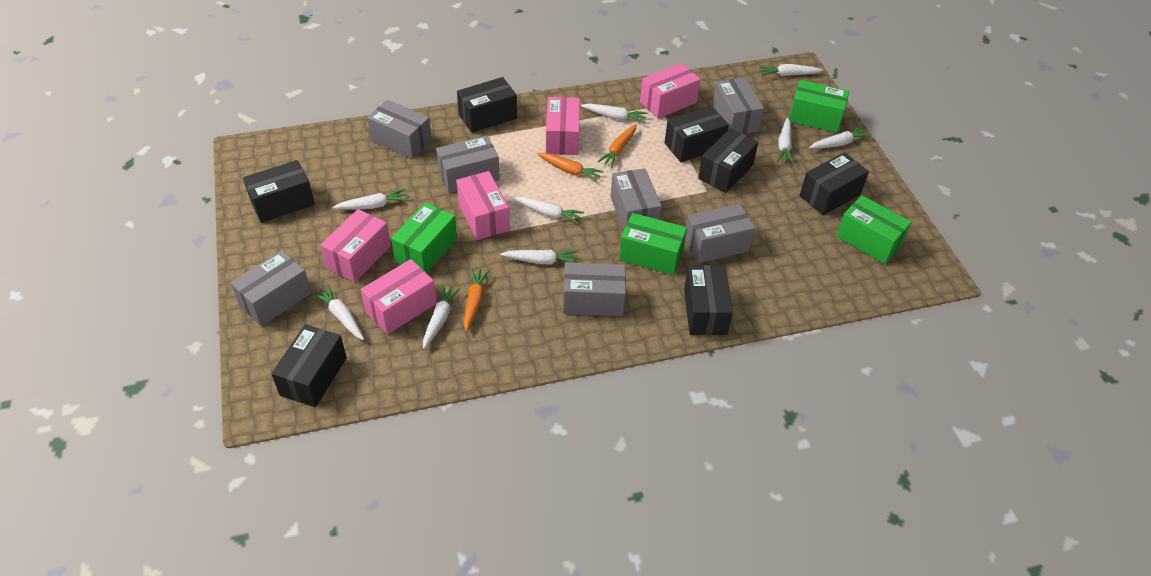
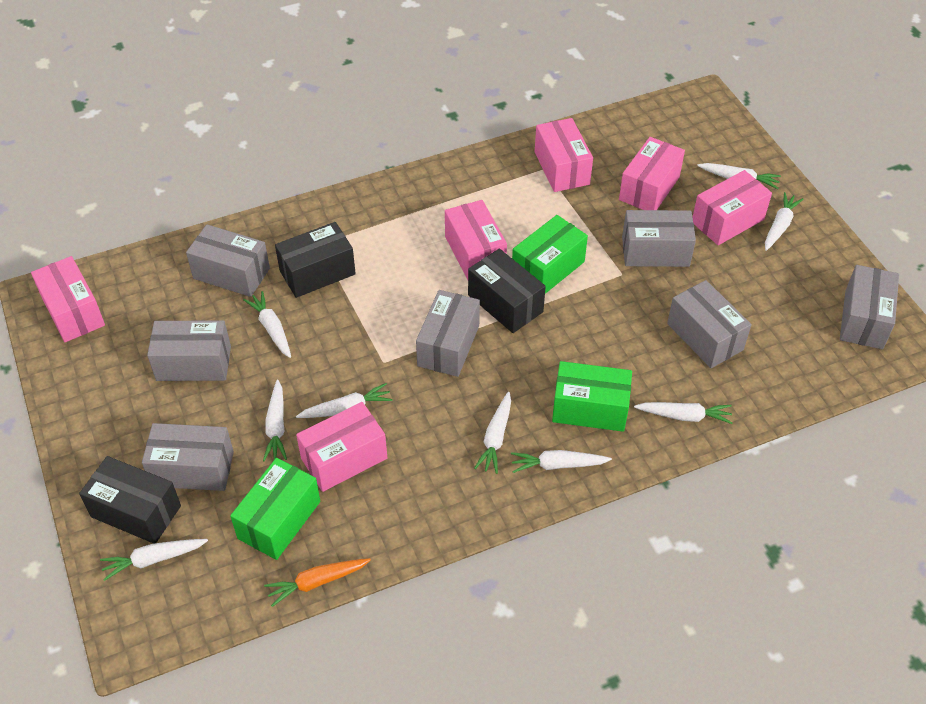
black box: 7 -> 3
green box: 4 -> 3
orange carrot: 3 -> 1
pink box: 5 -> 6

